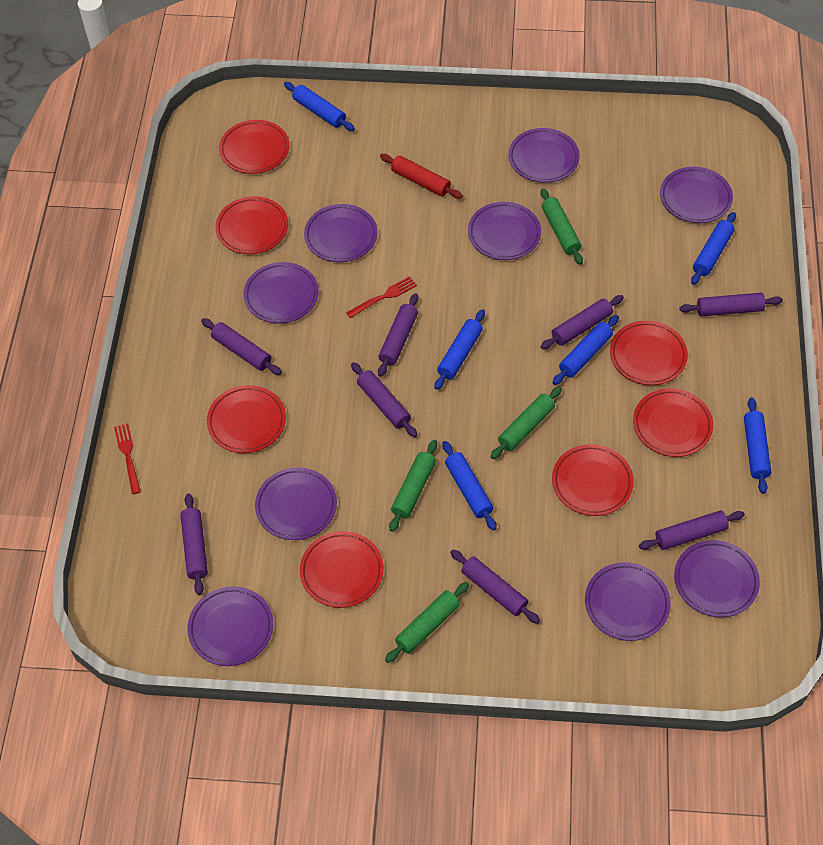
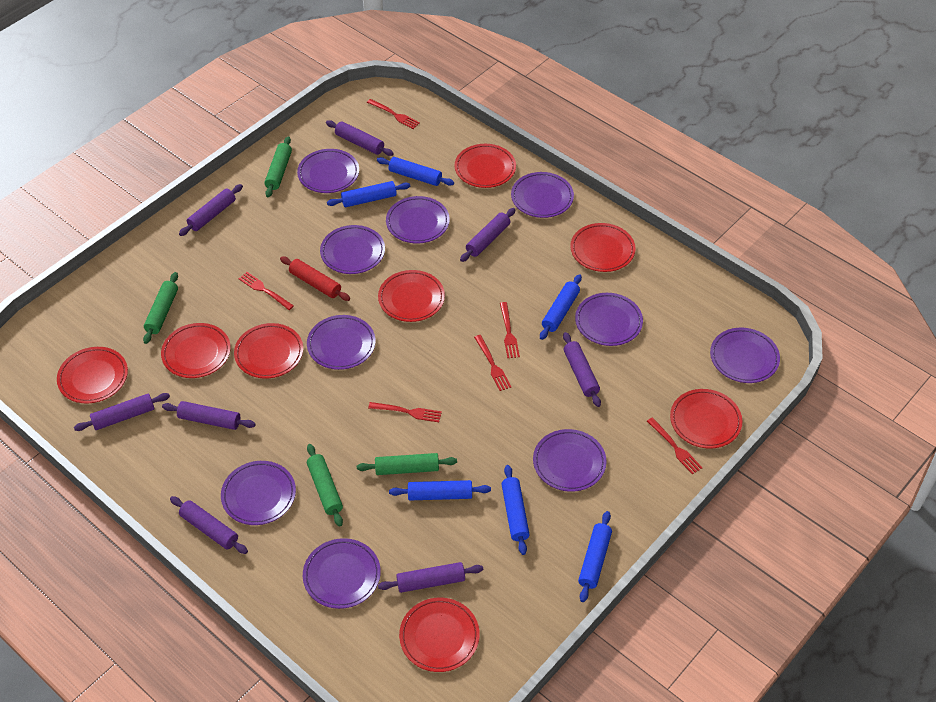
purple plate: 9 -> 10
red fork: 2 -> 6
red plate: 7 -> 8

